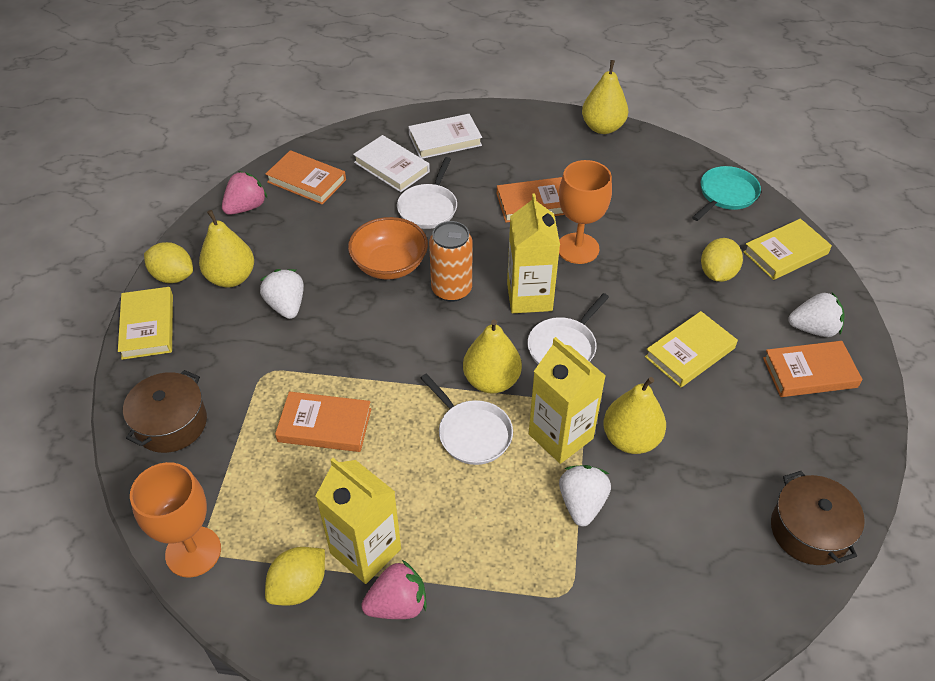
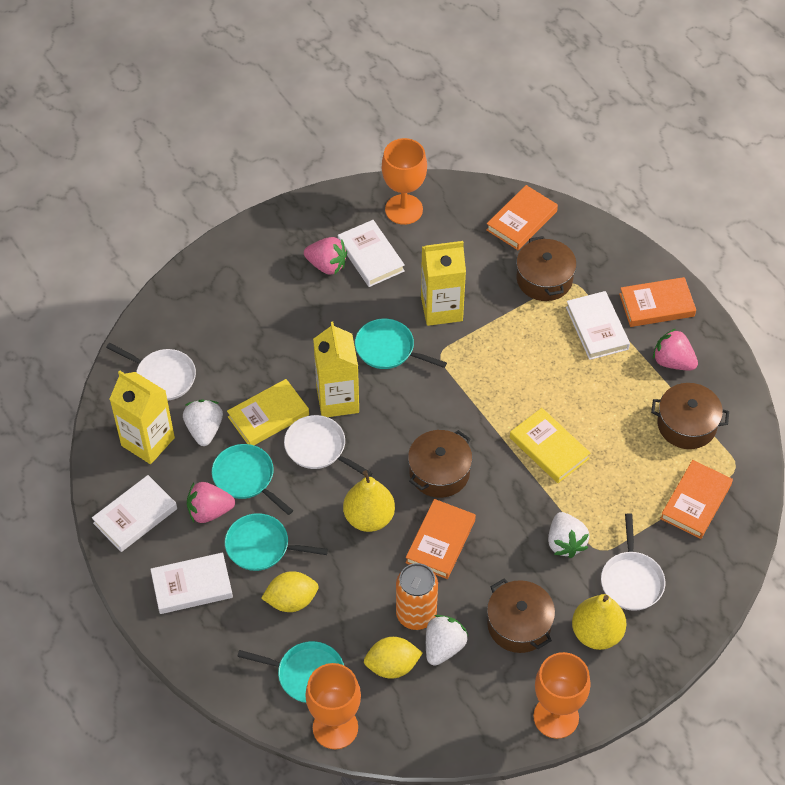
brown pot: 2 -> 4
orange bowl: 1 -> 0
orange goblet: 2 -> 3
pink strawberry: 2 -> 3
turquoise pan: 1 -> 4
white book: 2 -> 4
yellow book: 3 -> 2
yellow lemon: 3 -> 2
yellow pear: 4 -> 2

